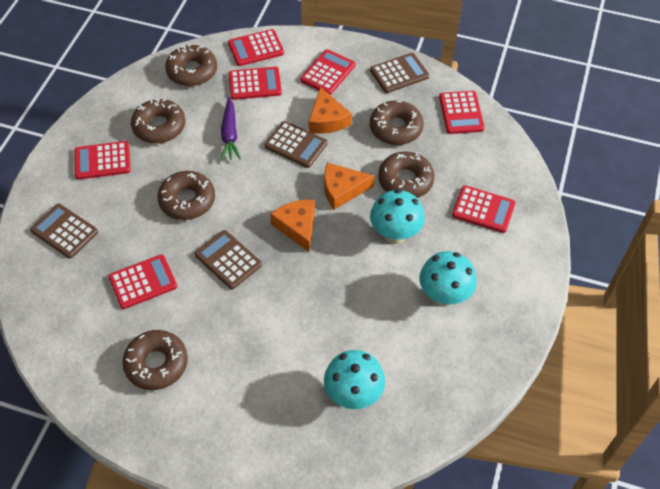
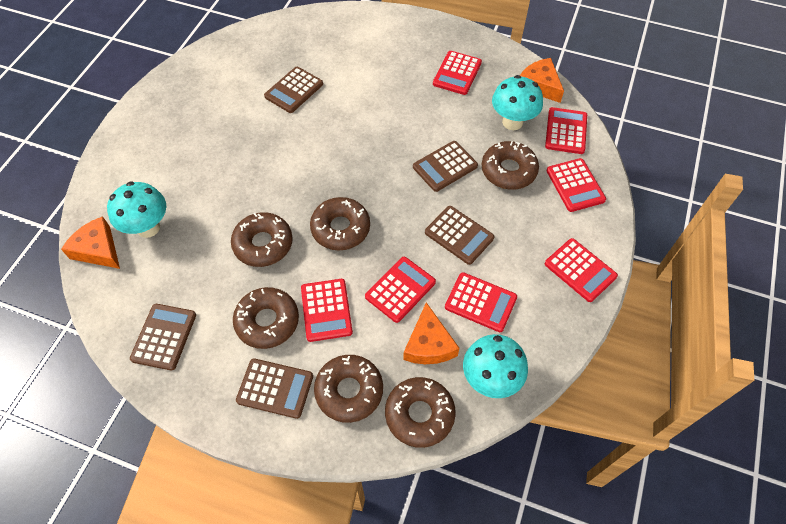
brown calculator: 4 -> 5
purple carrot: 1 -> 0

